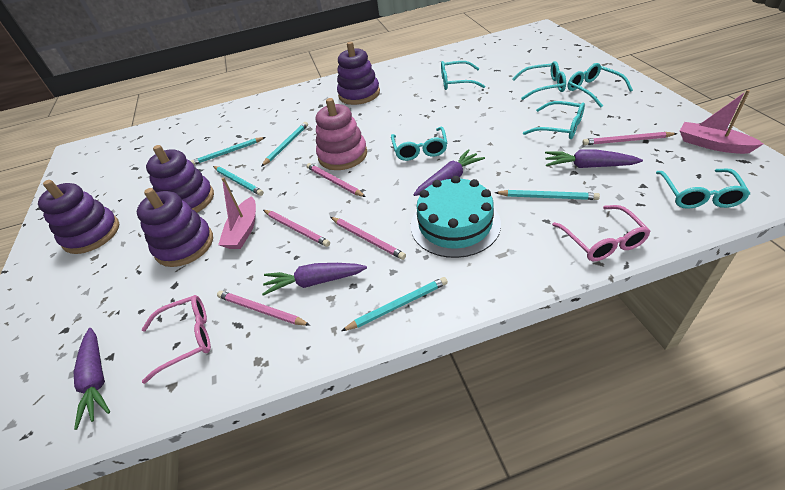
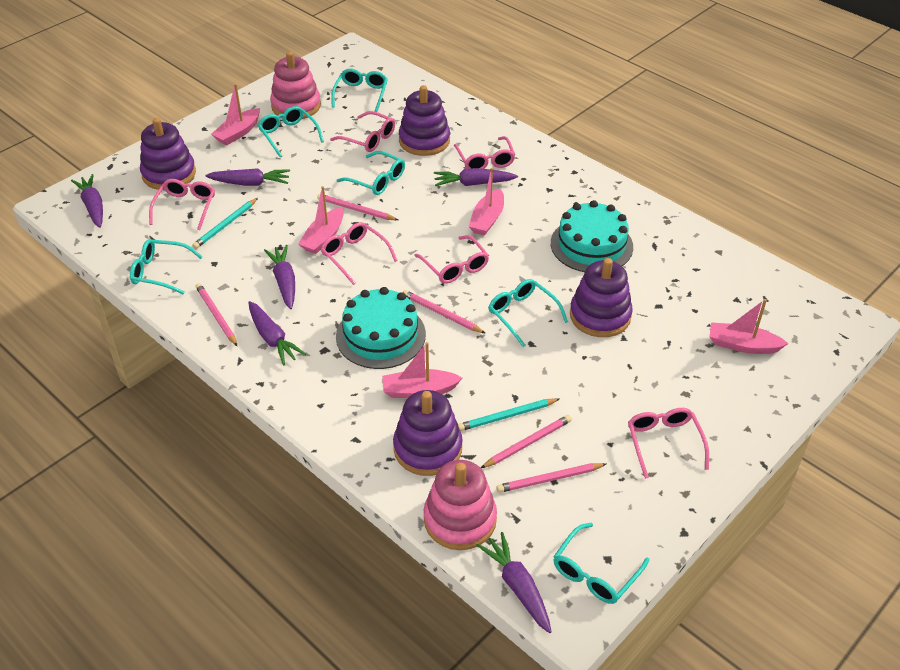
pink boat: 2 -> 5
pink glasses: 2 -> 6
pink stacking toy: 1 -> 2
purple carrot: 4 -> 6
turquoise cake: 1 -> 2
turquoise pencil: 5 -> 2

